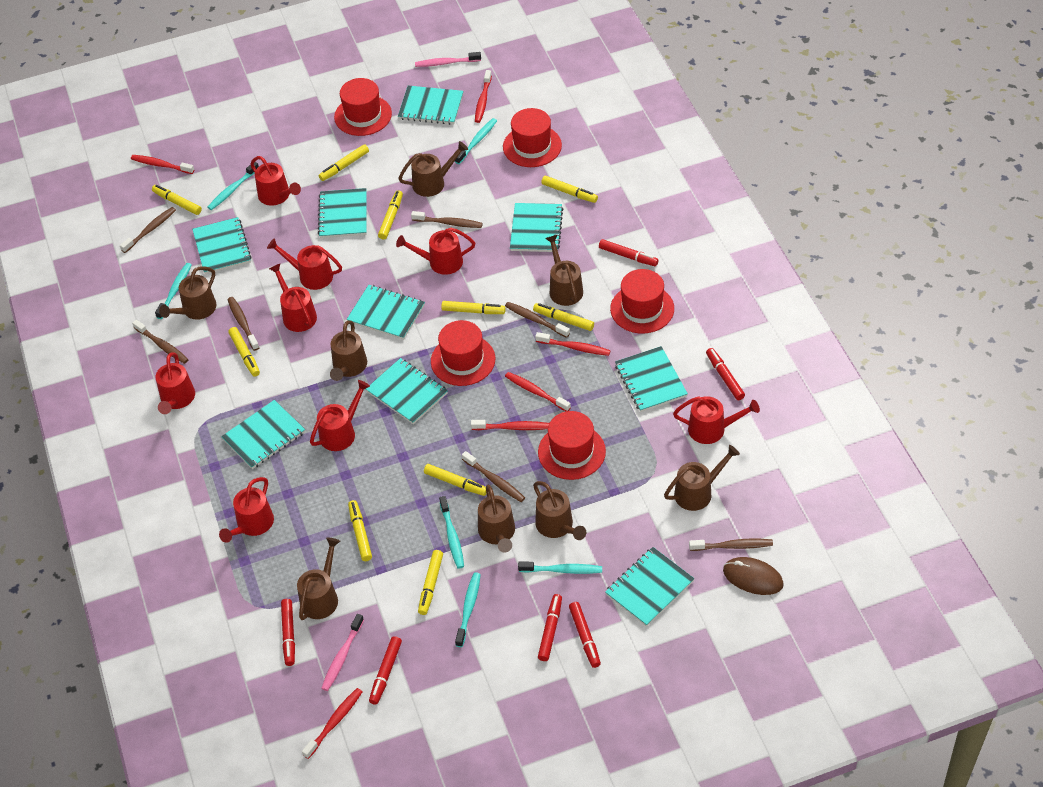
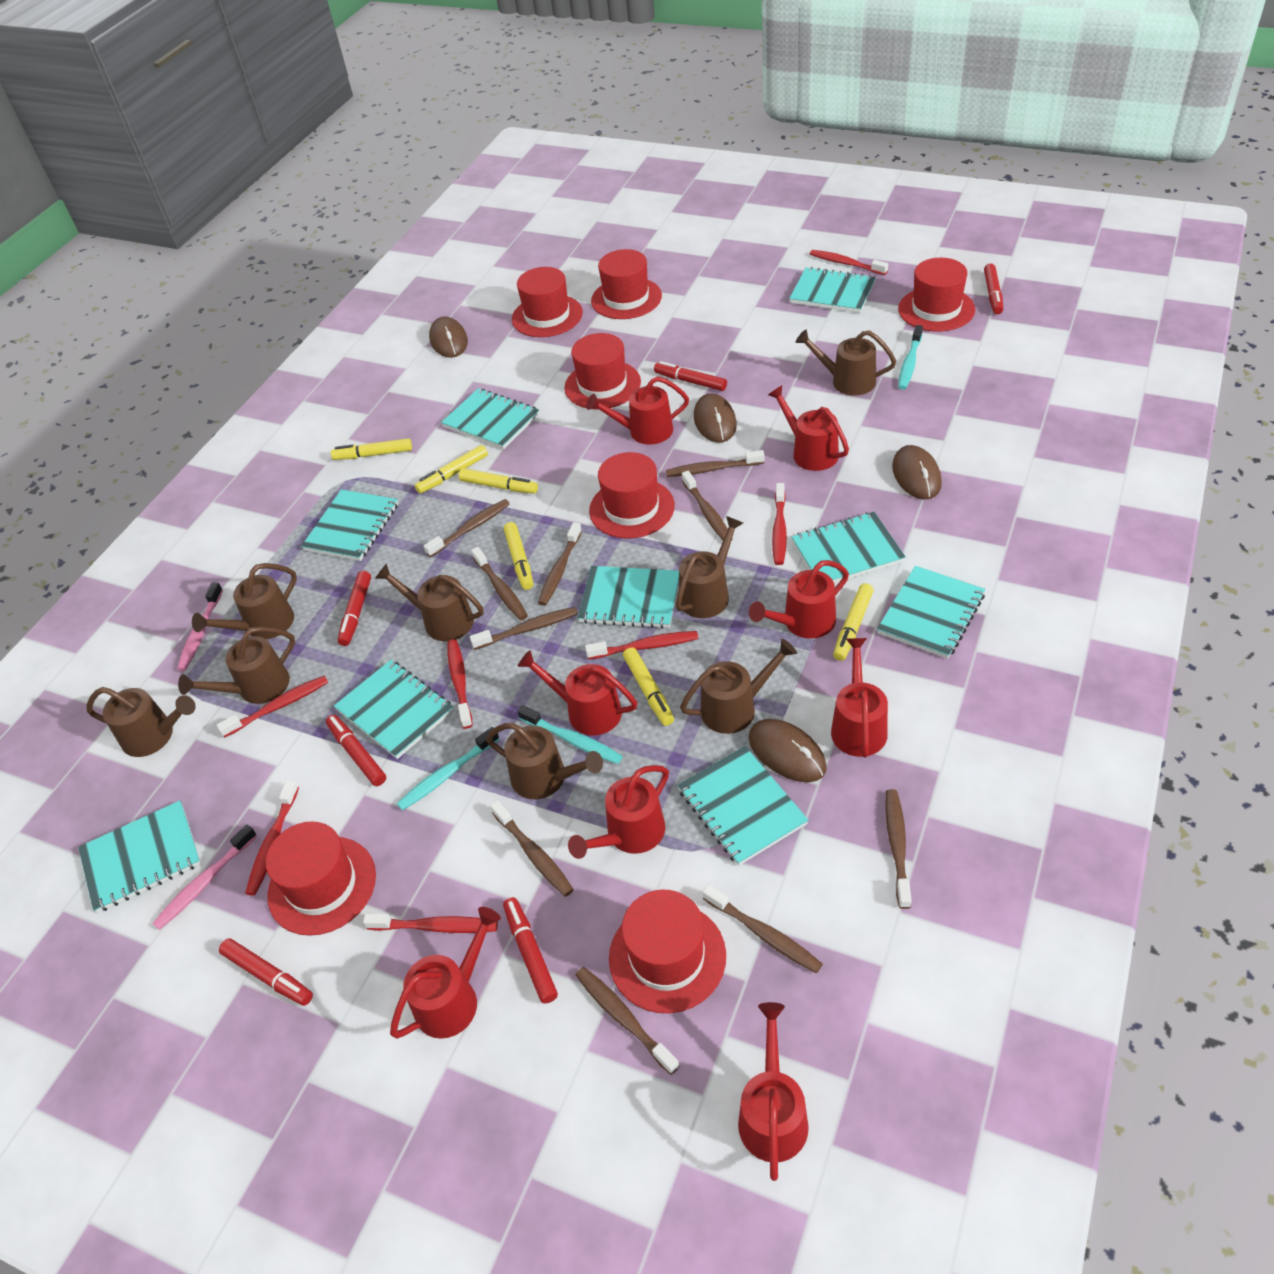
brown mouse: 1 -> 4
brown toothbrush: 7 -> 10
red hat: 5 -> 7
red toothbrush: 6 -> 7
turquoise toothbrush: 6 -> 3
yellow marker: 10 -> 6

